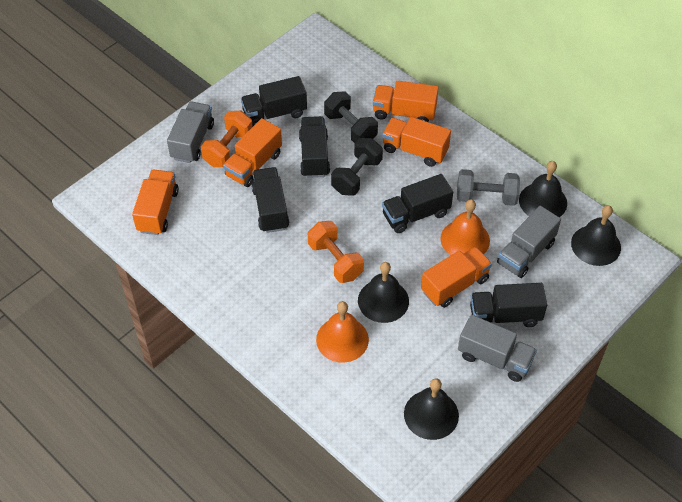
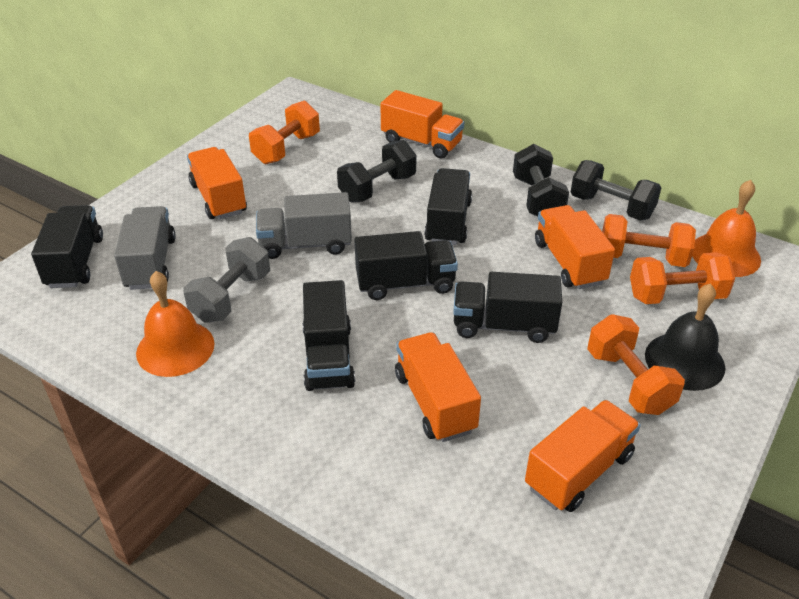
black bell: 4 -> 1
black dumbbell: 2 -> 3
grey truck: 3 -> 2
orange dumbbell: 2 -> 4

